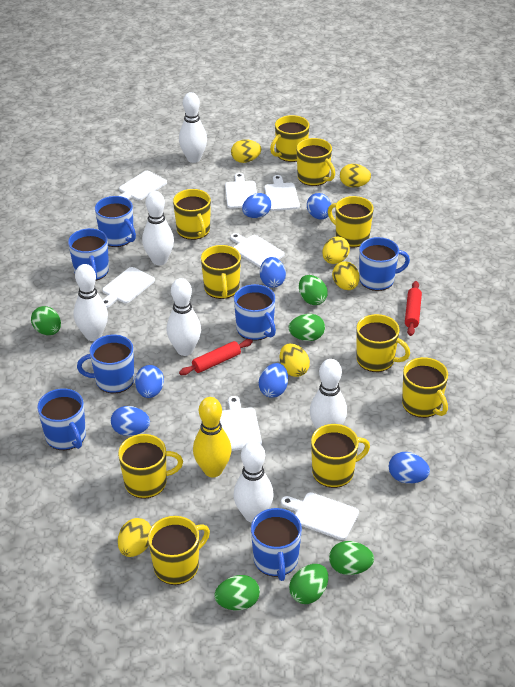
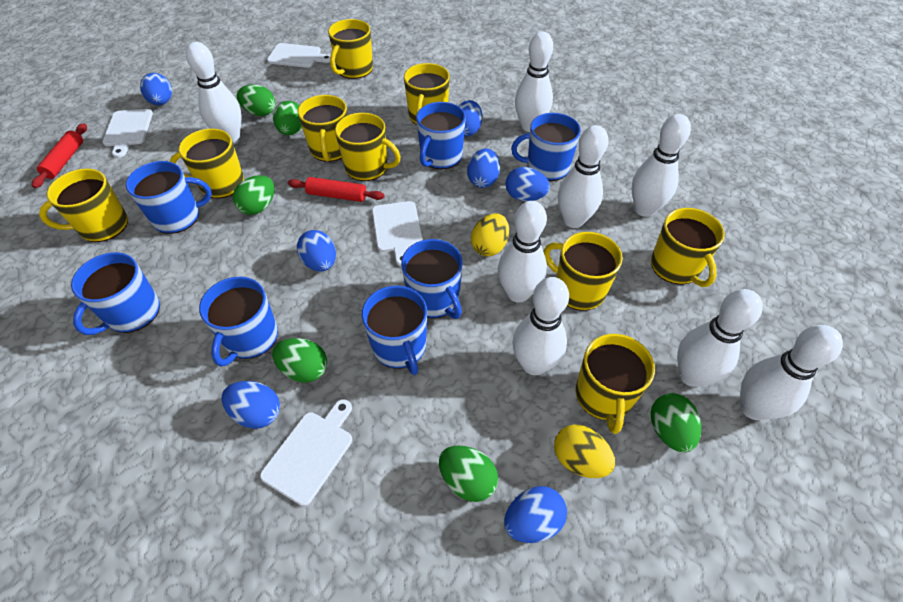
white bowling pin: 6 -> 8
white cutting board: 7 -> 4
yellow bowling pin: 1 -> 0
yellow egg: 6 -> 2
yellow mug: 10 -> 9

